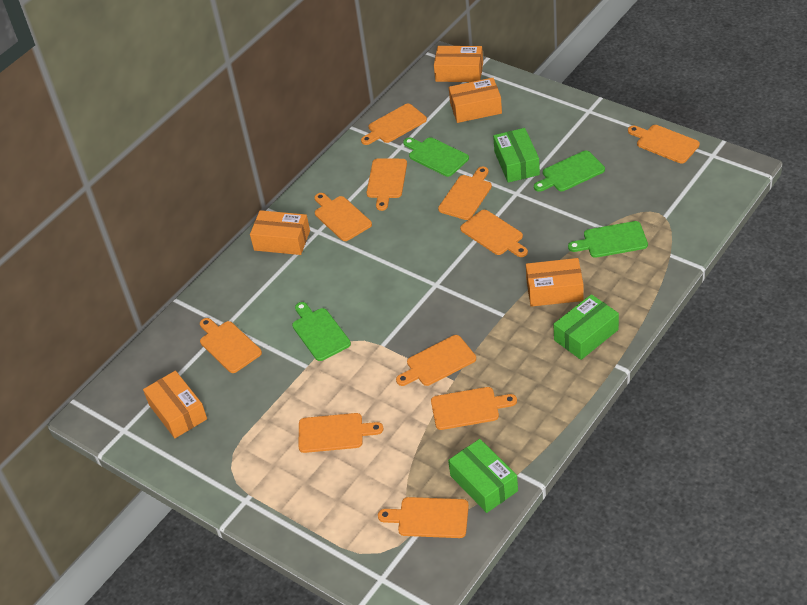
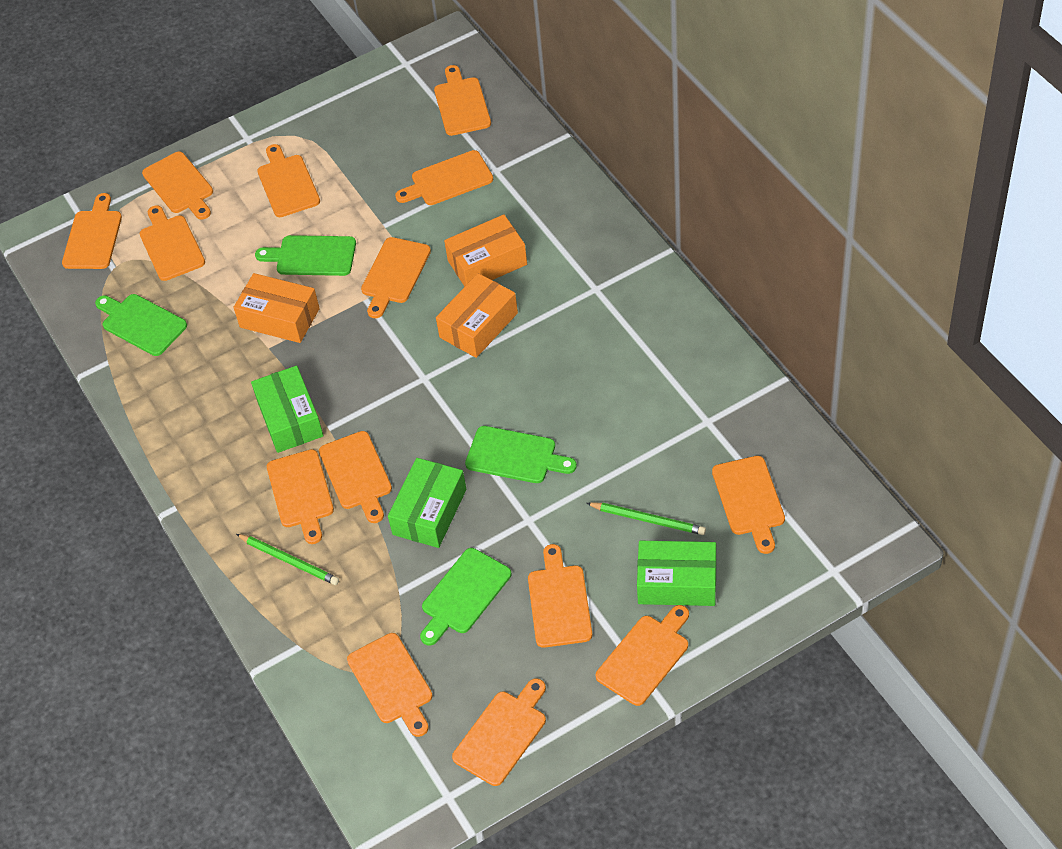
green pencil: 0 -> 2
orange box: 5 -> 3
orange cutting board: 11 -> 14

